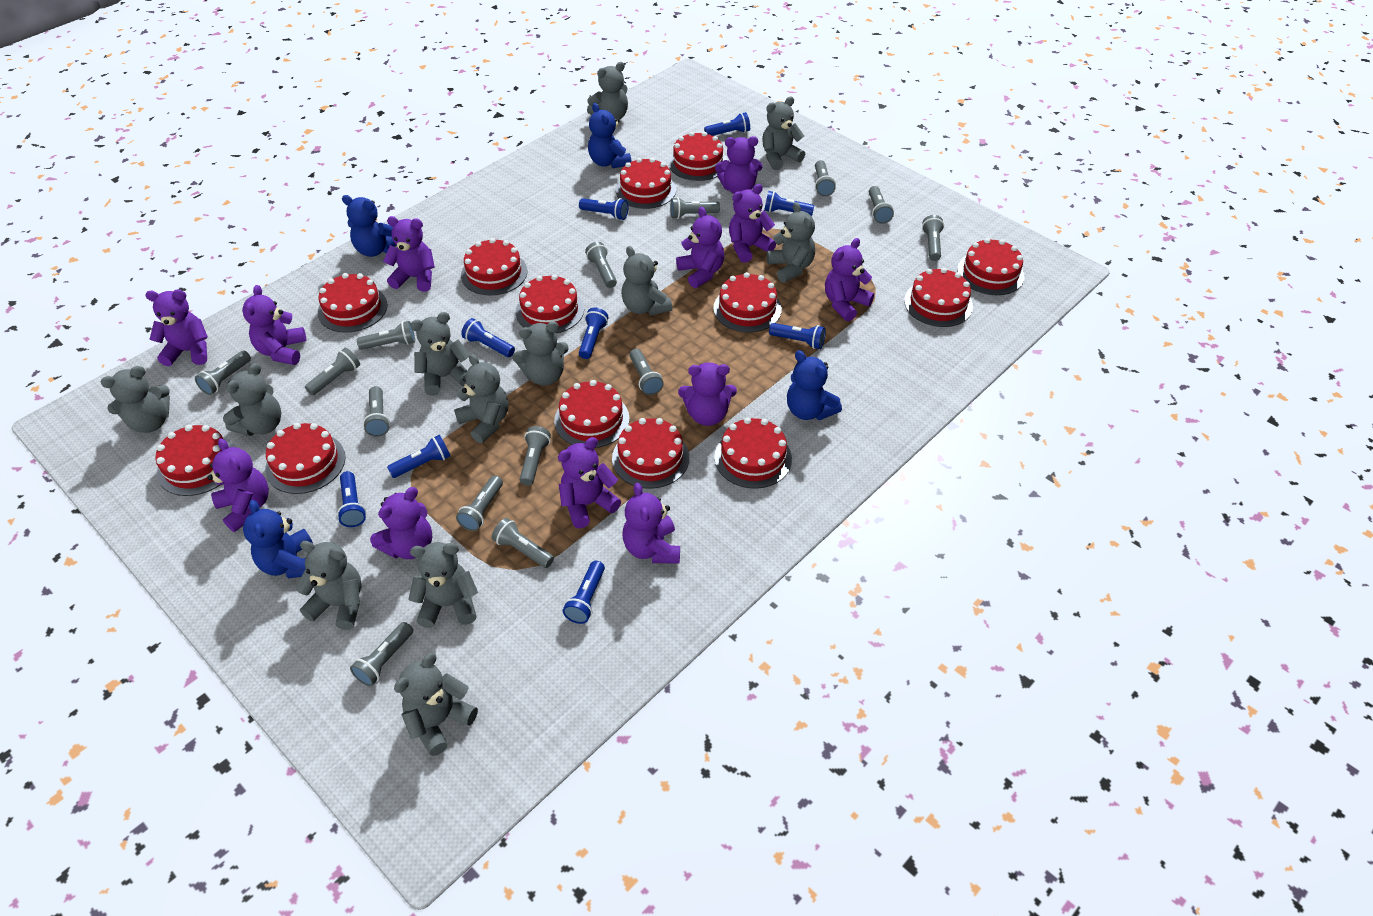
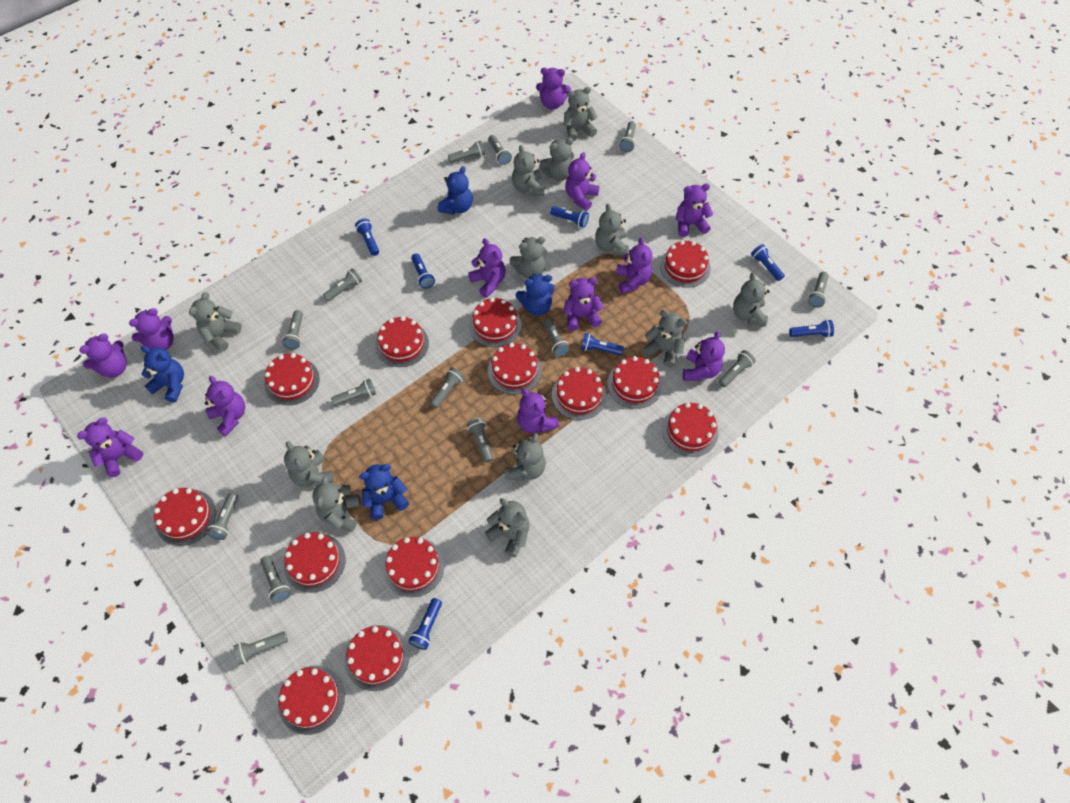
blue flashlight: 9 -> 7

